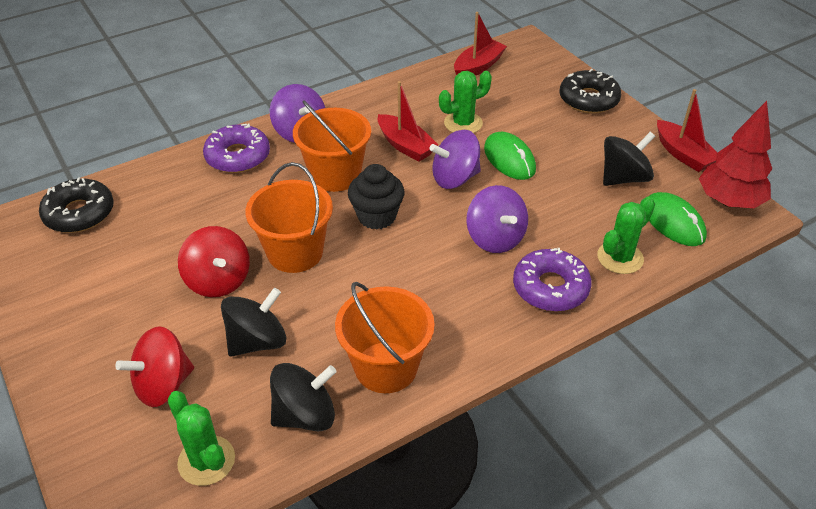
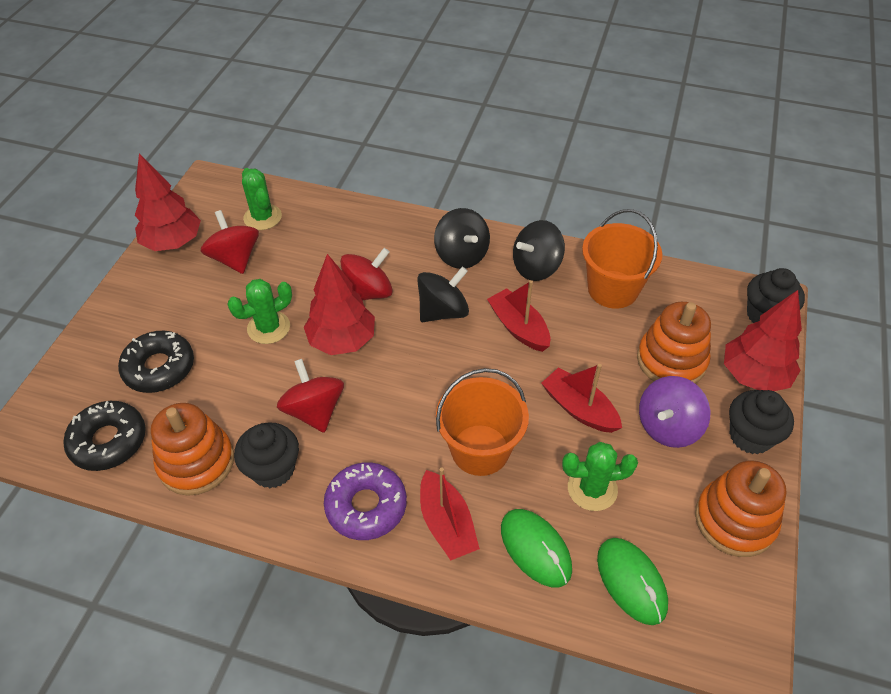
black cupcake: 1 -> 3
orange bucket: 3 -> 2
orange stacking toy: 0 -> 3
purple donut: 2 -> 1
purple spinning top: 3 -> 1
red spinning top: 2 -> 3
red tree: 1 -> 3

